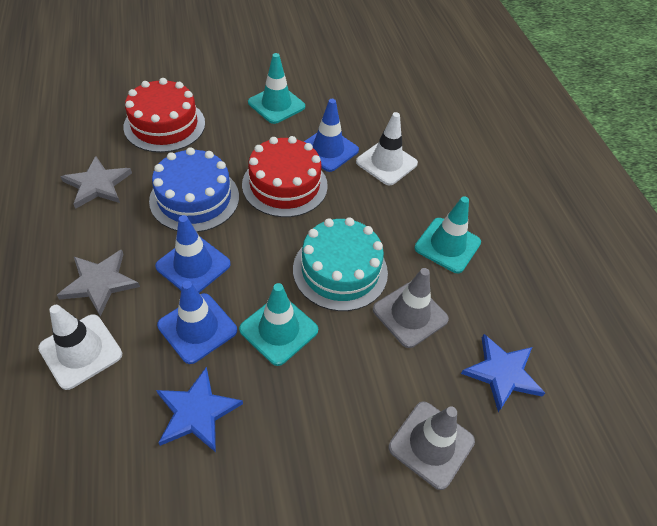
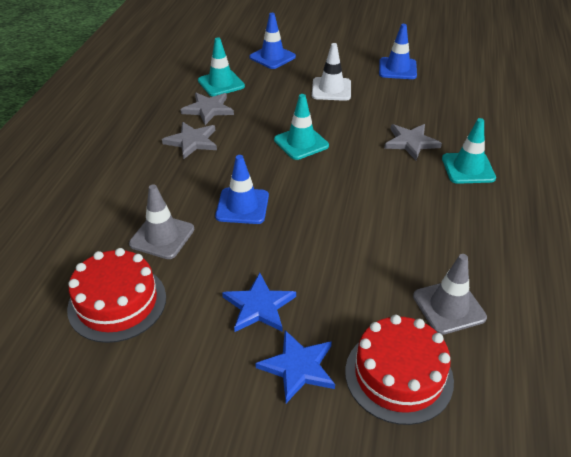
blue cake: 1 -> 0
grey star: 2 -> 3
turquoise cake: 1 -> 0
white traffic cone: 2 -> 1

